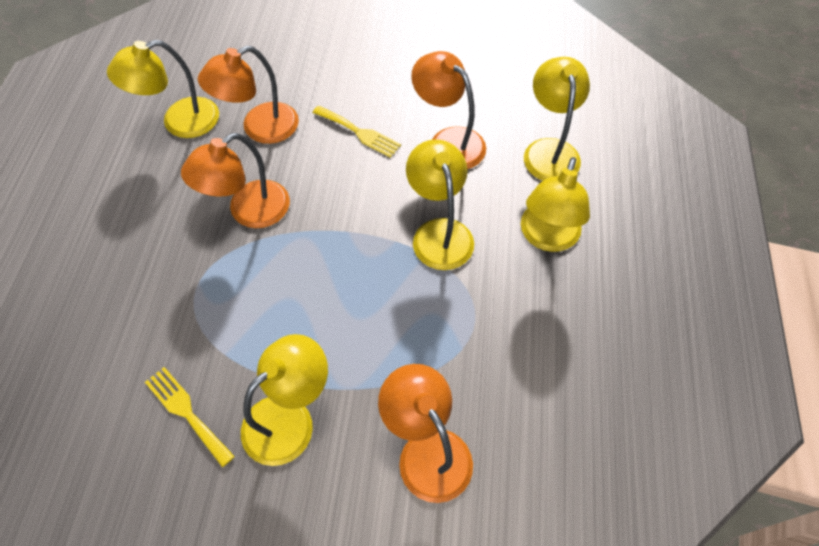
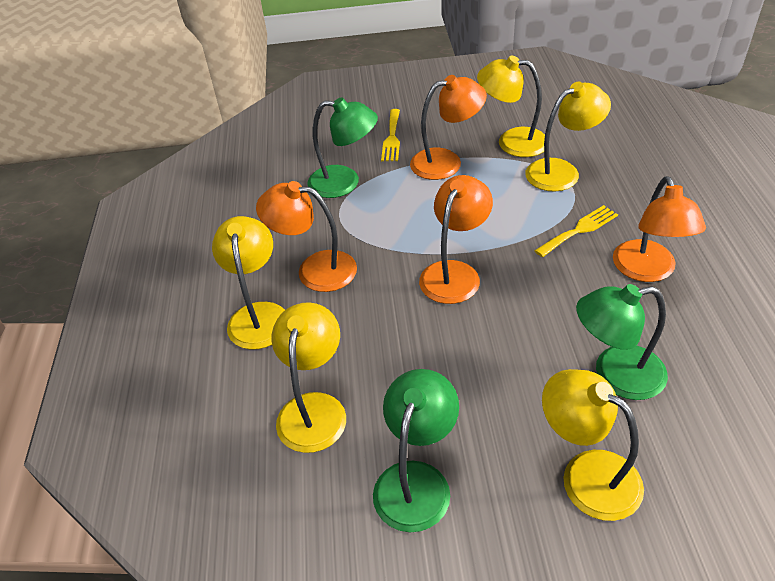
green lamp: 0 -> 3

